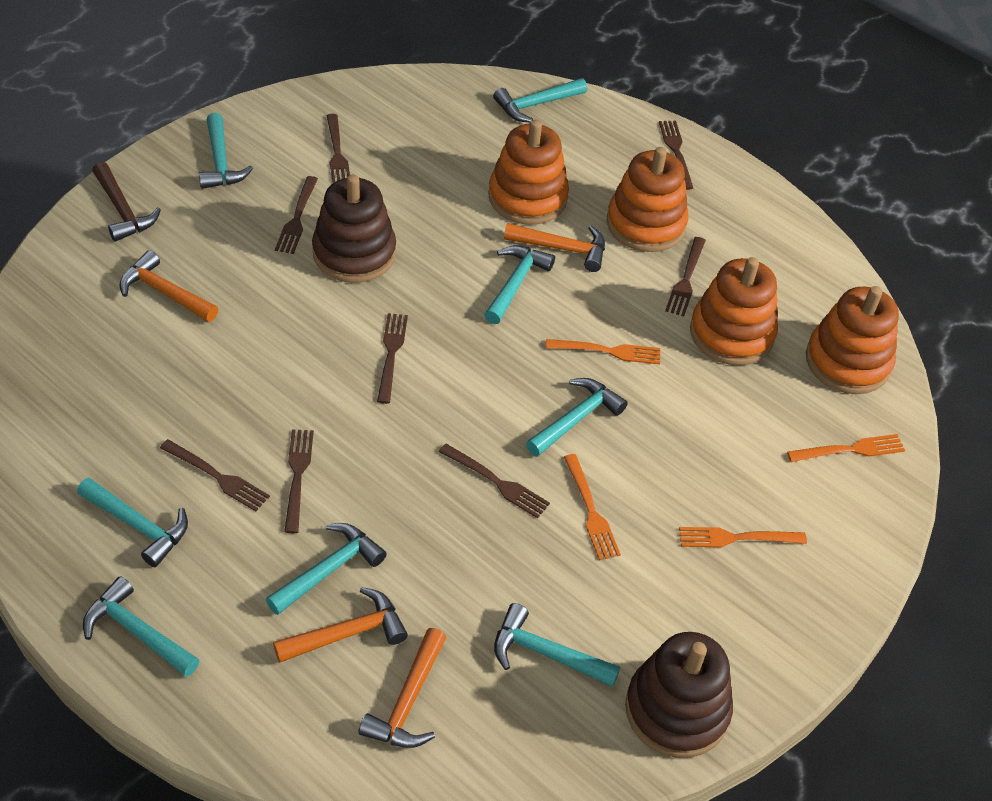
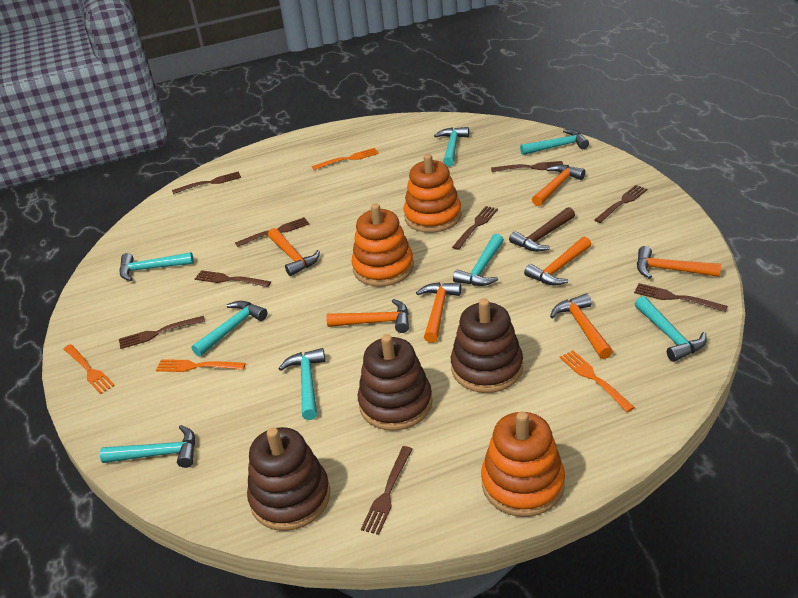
brown fork: 8 -> 9
brown stacking toy: 2 -> 3
orange hammer: 4 -> 7
orange stacking toy: 4 -> 3

